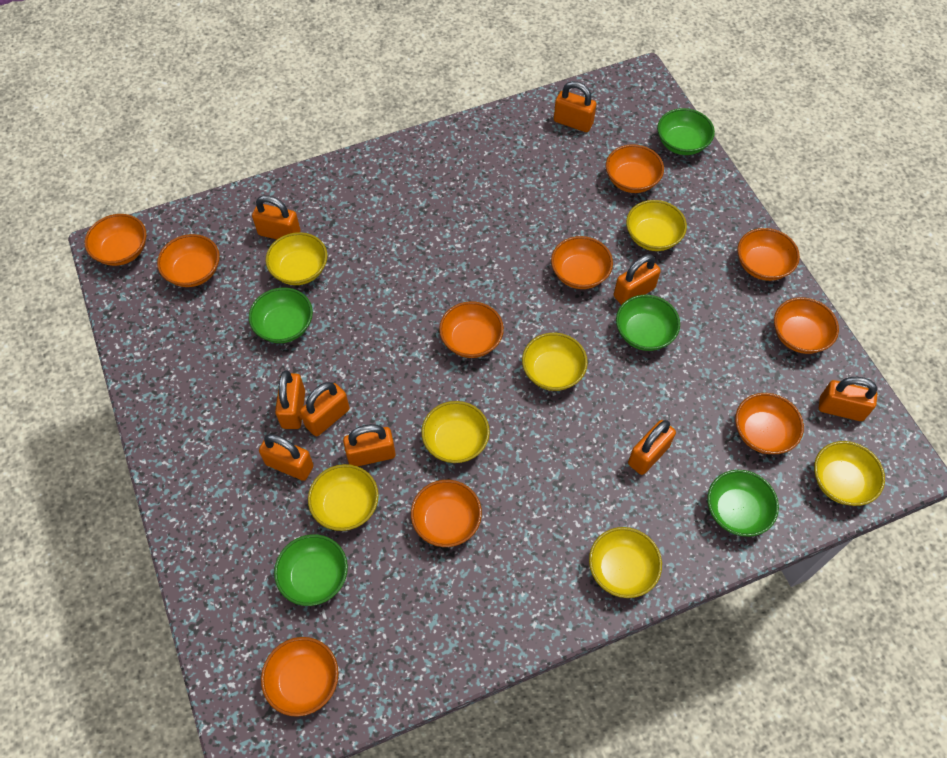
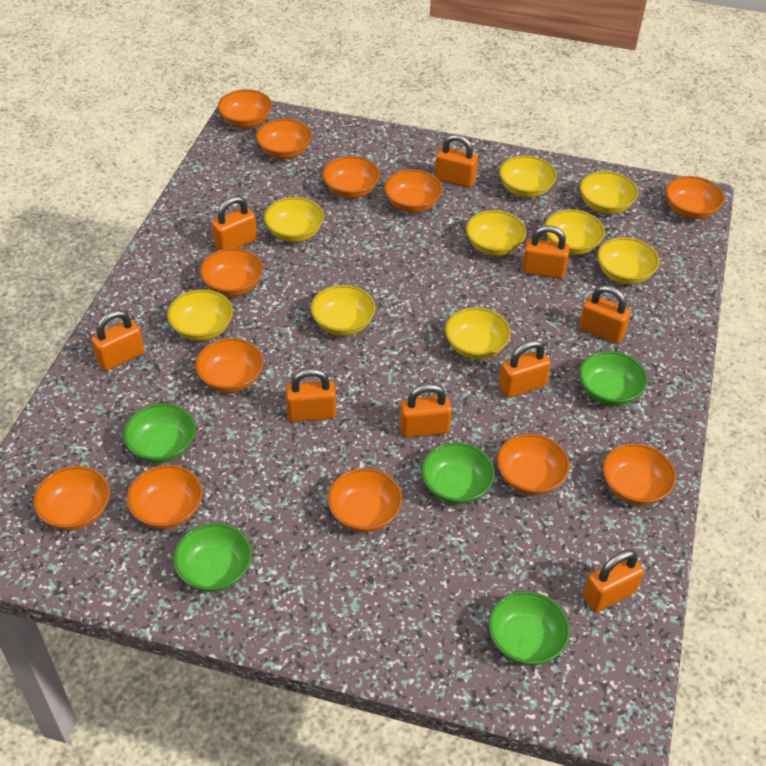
orange bowl: 10 -> 12
yellow bowl: 7 -> 9

